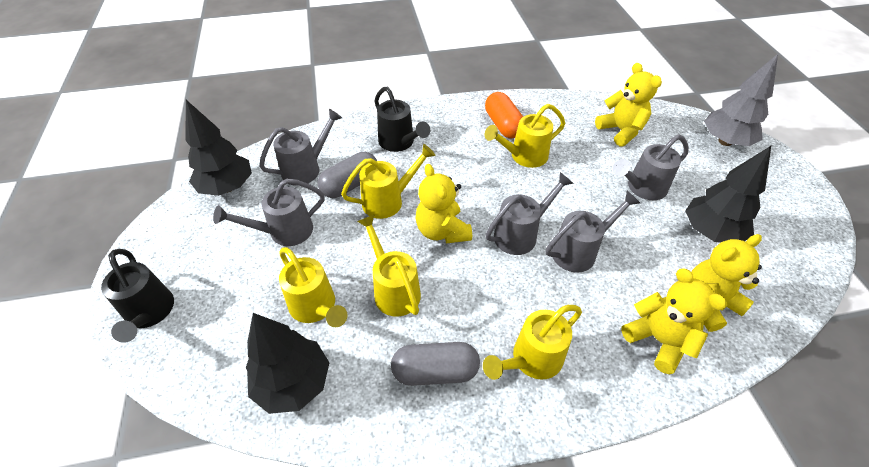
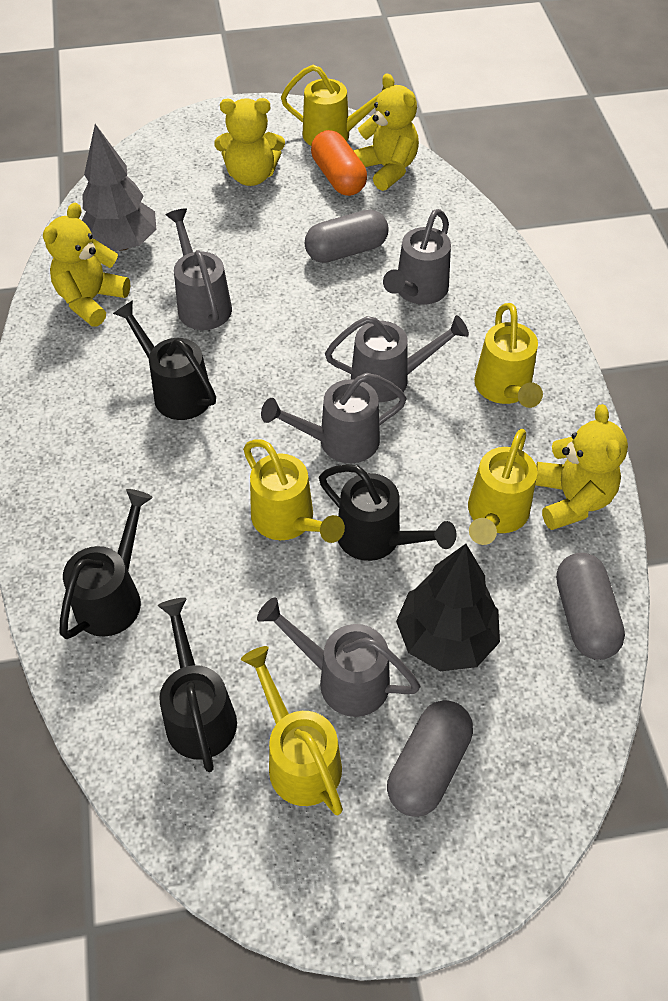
black tree: 3 -> 1
black watering can: 2 -> 4
grey capsule: 2 -> 3

